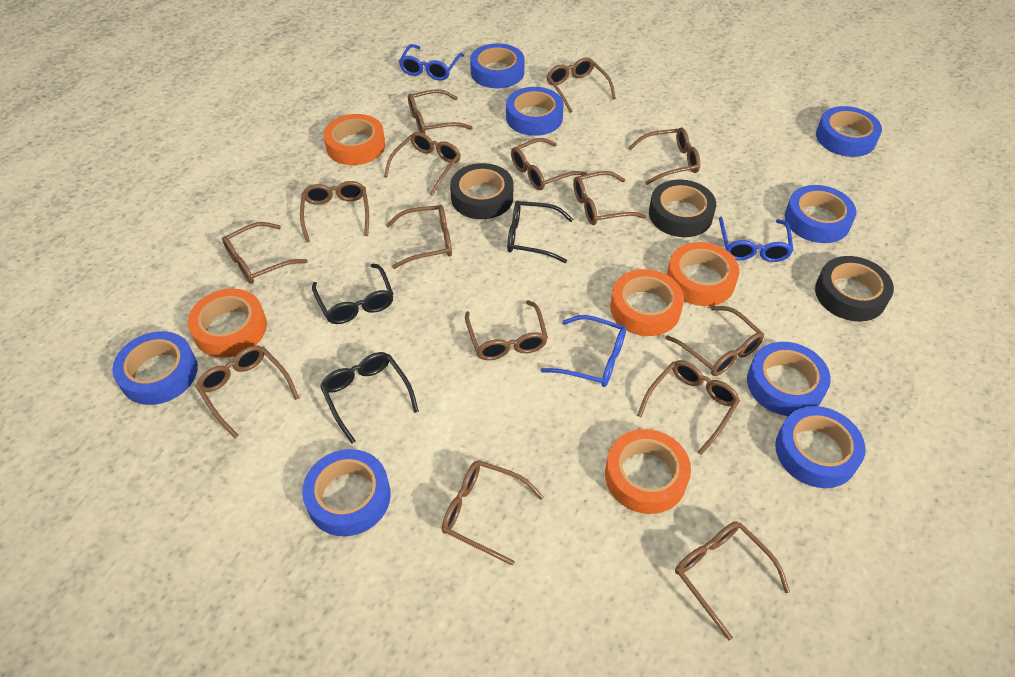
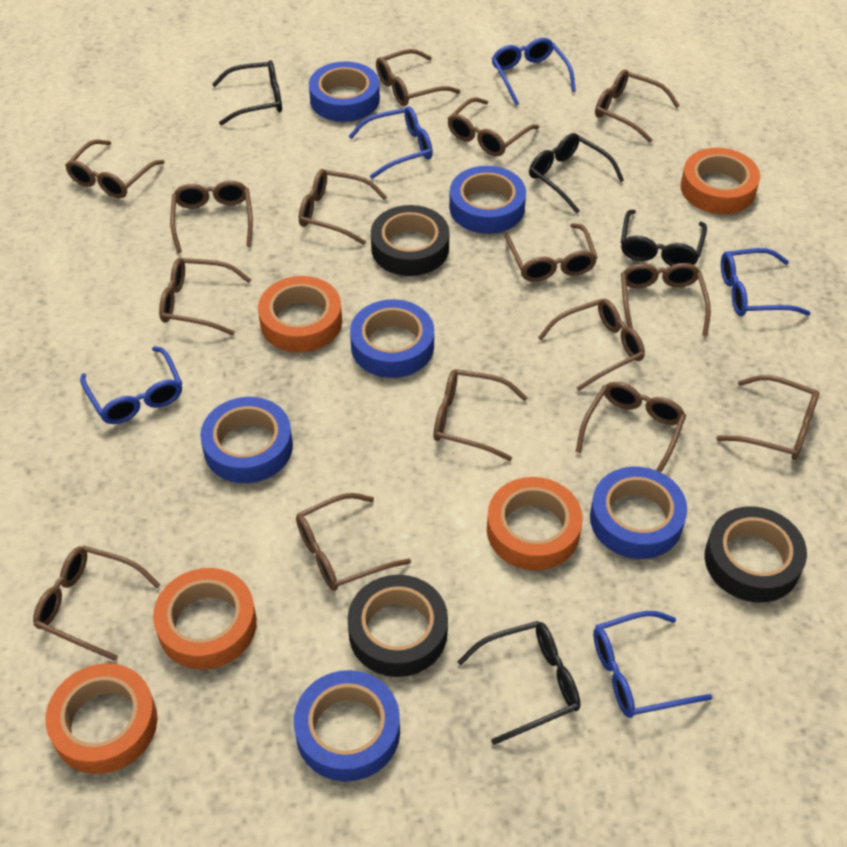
black glasses: 3 -> 4
blue glasses: 3 -> 5
blue tape: 8 -> 6

